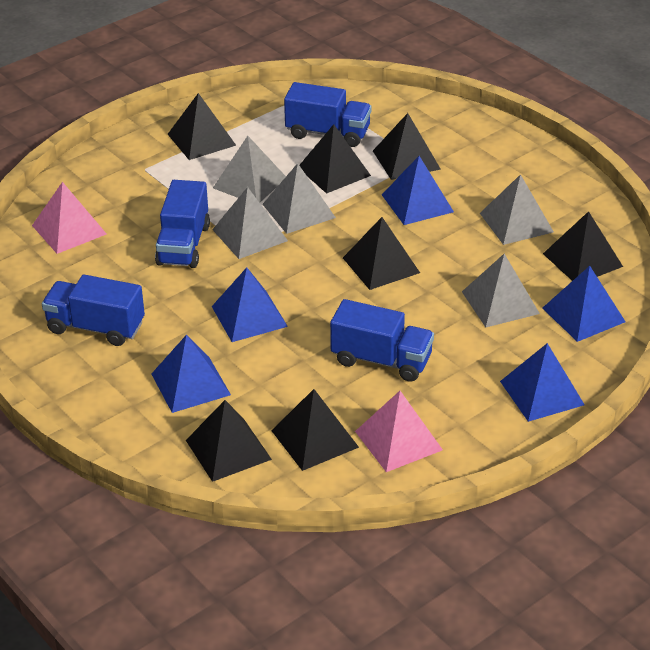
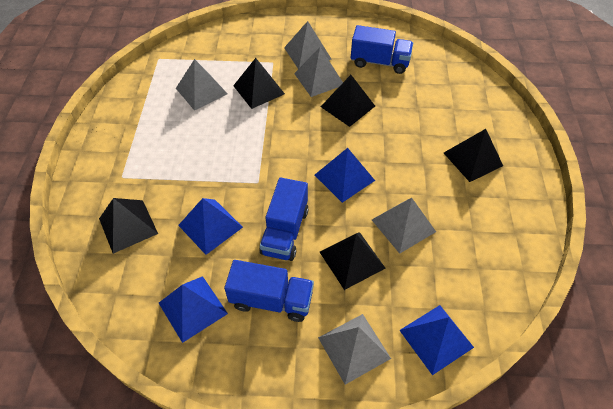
black pyramid: 7 -> 5
blue pyramid: 5 -> 4
blue truck: 4 -> 3
pink pyramid: 2 -> 0

